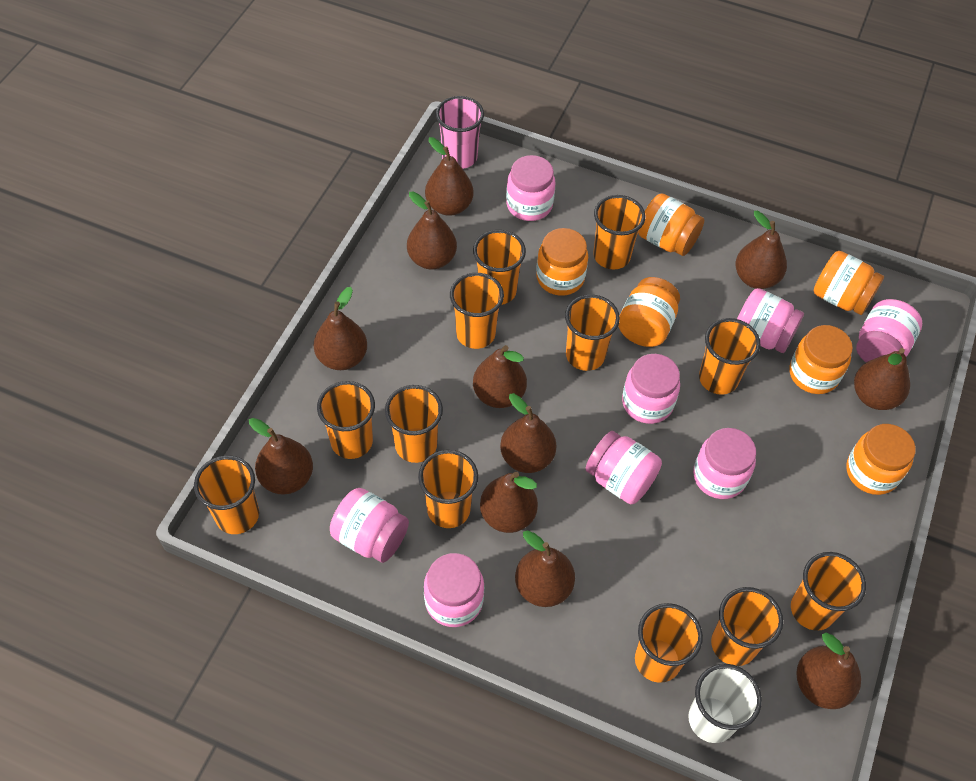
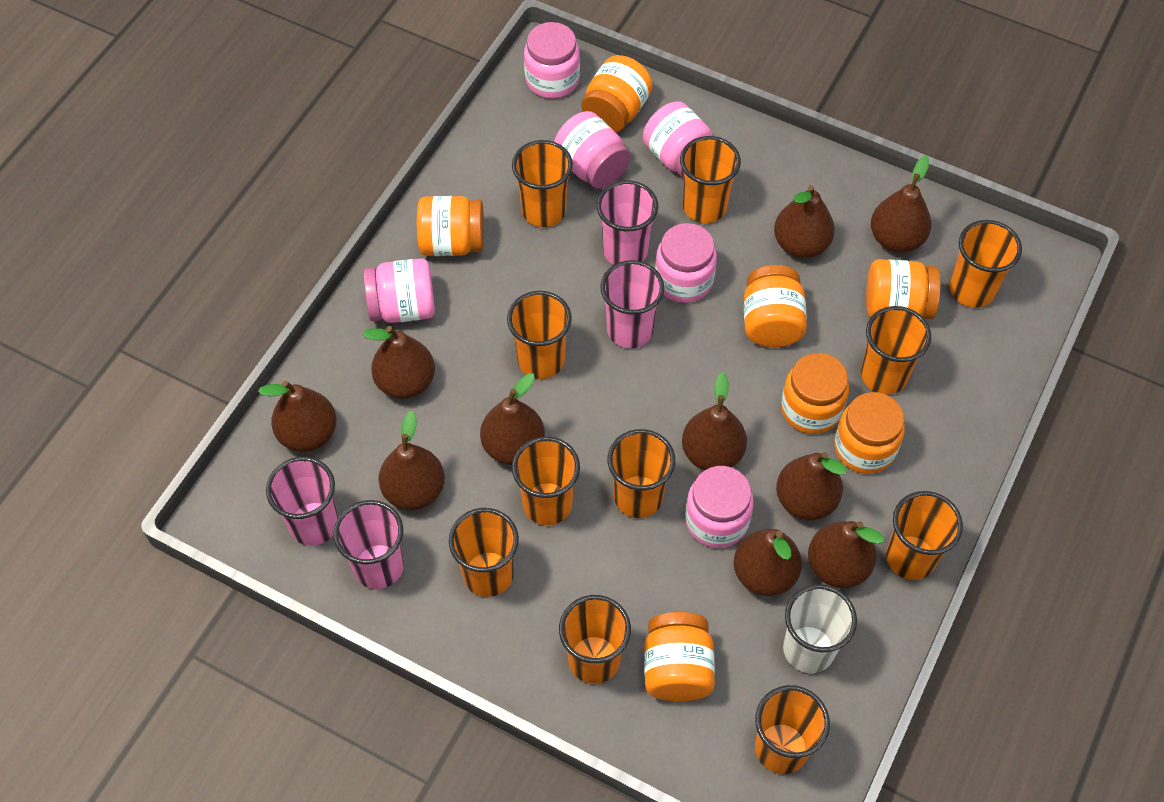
brown pear: 11 -> 10
orange cup: 12 -> 11
orange jar: 6 -> 7
pink cup: 1 -> 4
pink jar: 8 -> 6

